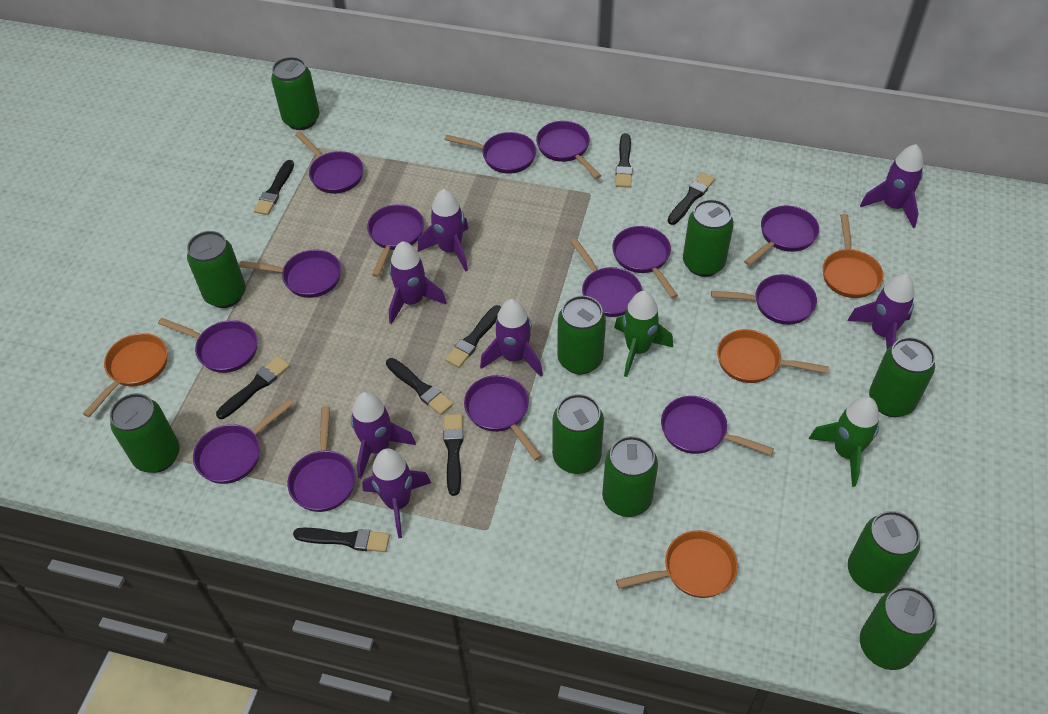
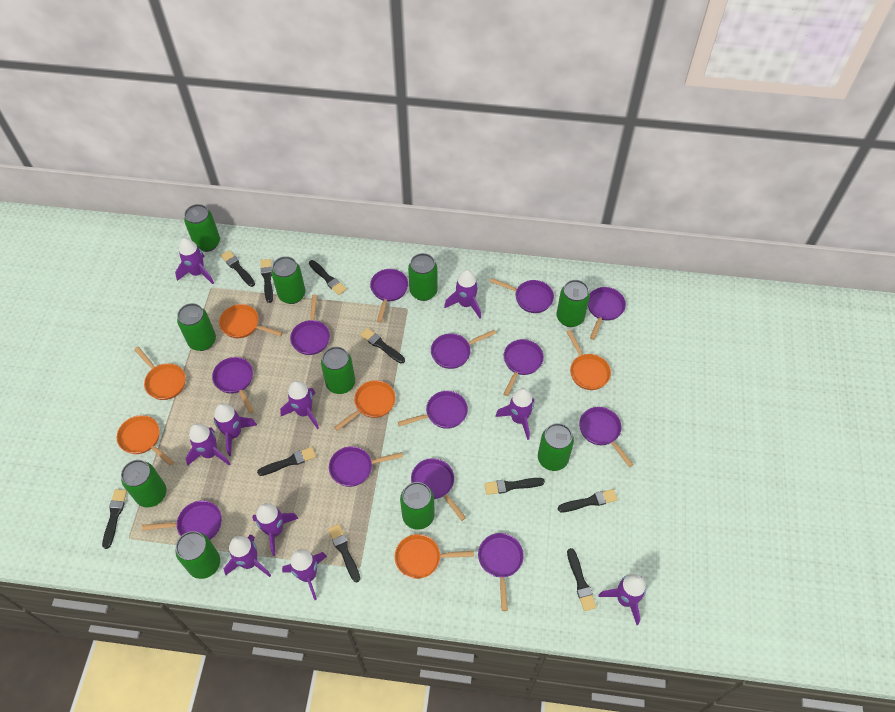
black brush: 8 -> 10
green rocket: 2 -> 0
orange pan: 4 -> 6
purple pan: 14 -> 13
purple rocket: 7 -> 10

